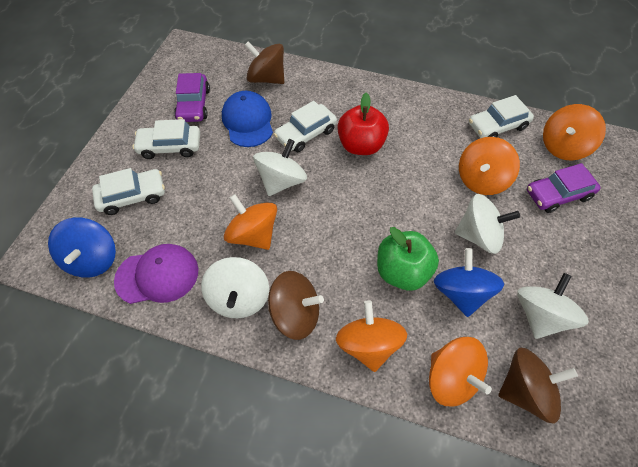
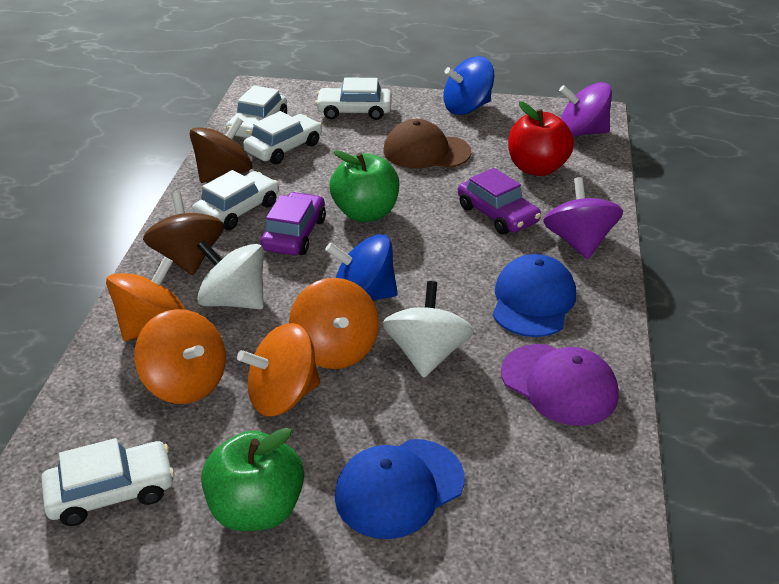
blue cap: 1 -> 2
brown cap: 0 -> 1
brown spinning top: 3 -> 2
green apple: 1 -> 2
orange spinning top: 5 -> 4
purple spinning top: 0 -> 2
white car: 4 -> 5
white spinning top: 4 -> 2

